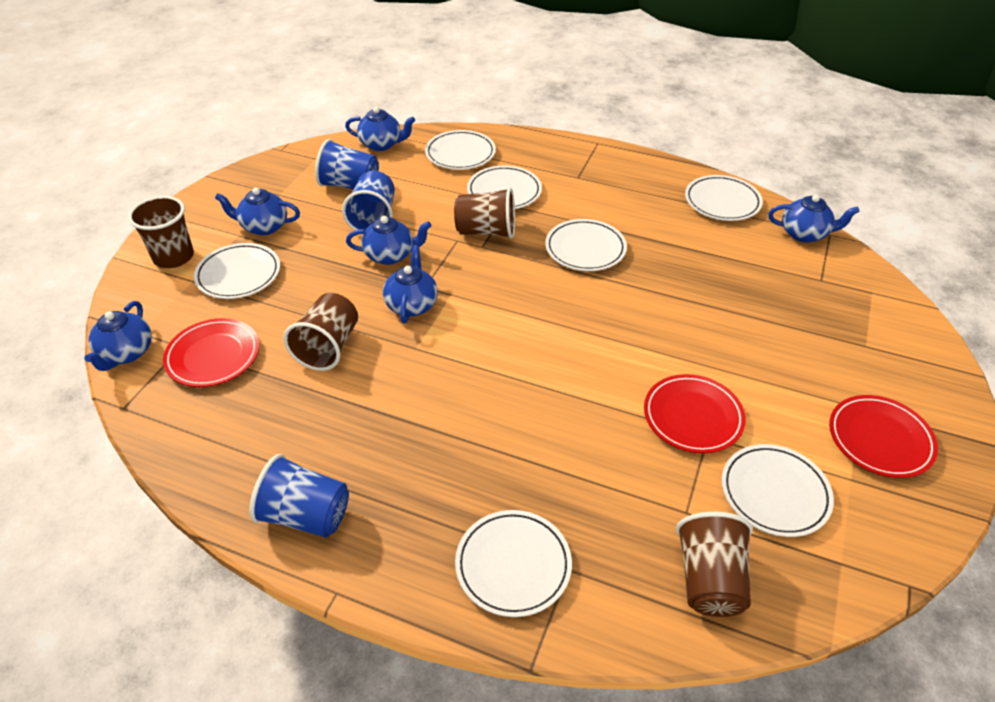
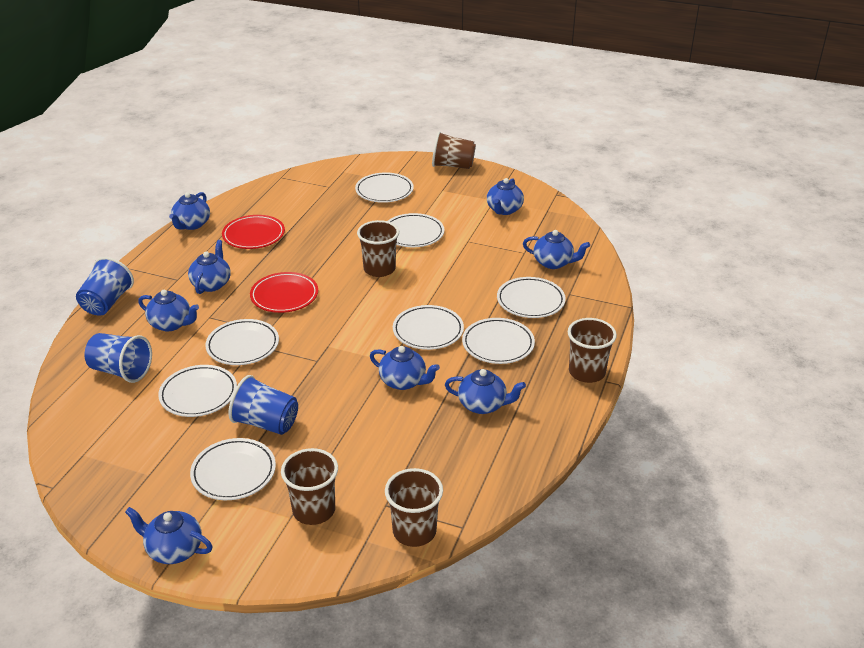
blue teapot: 6 -> 8
brown cup: 4 -> 5
red plate: 3 -> 2
white plate: 7 -> 8

